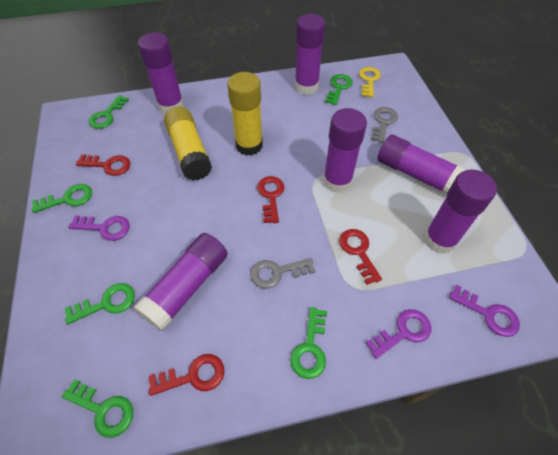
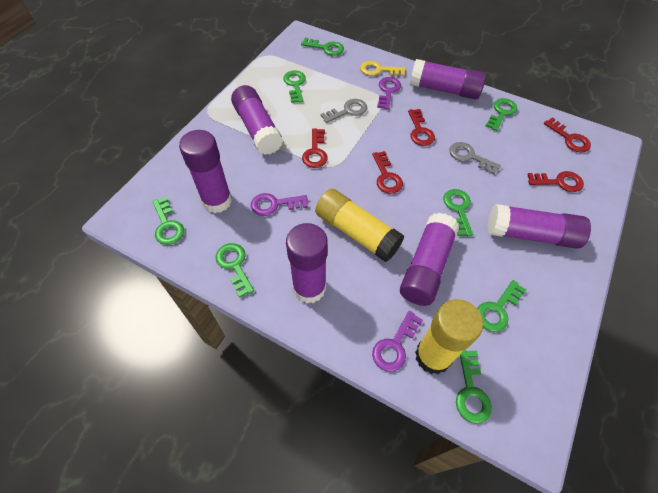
green key: 6 -> 8
red key: 4 -> 5

